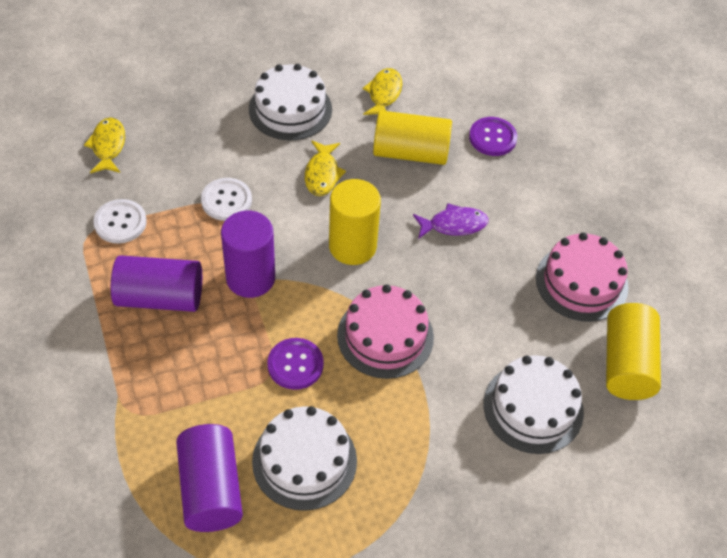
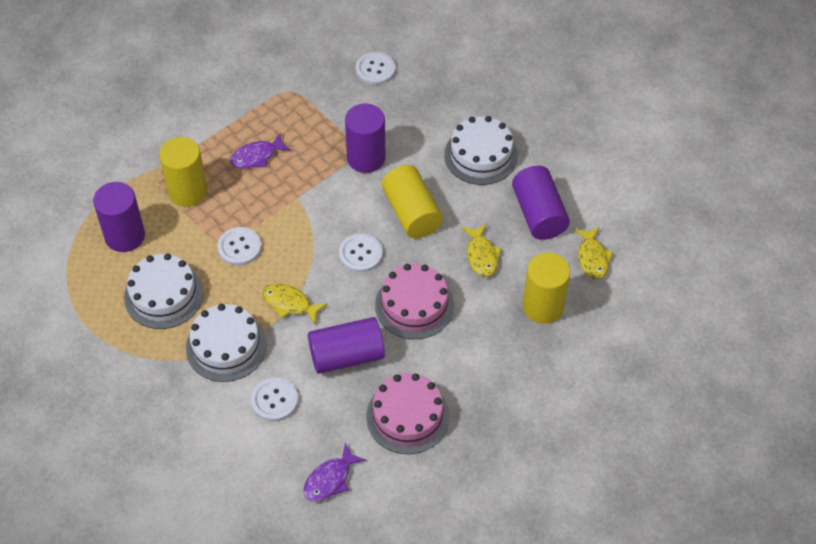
purple button: 2 -> 0
purple cylinder: 3 -> 4
purple fish: 1 -> 2
white button: 2 -> 4

